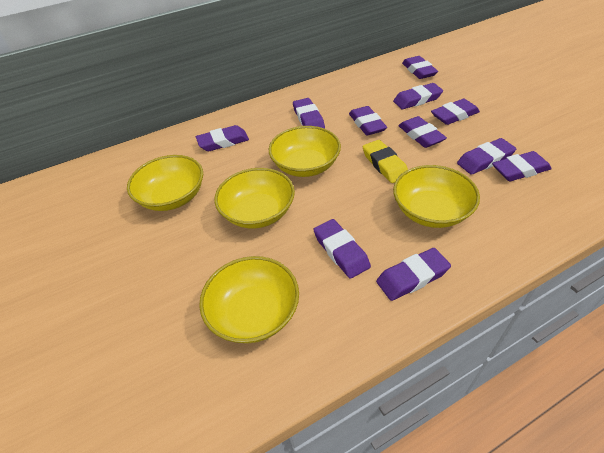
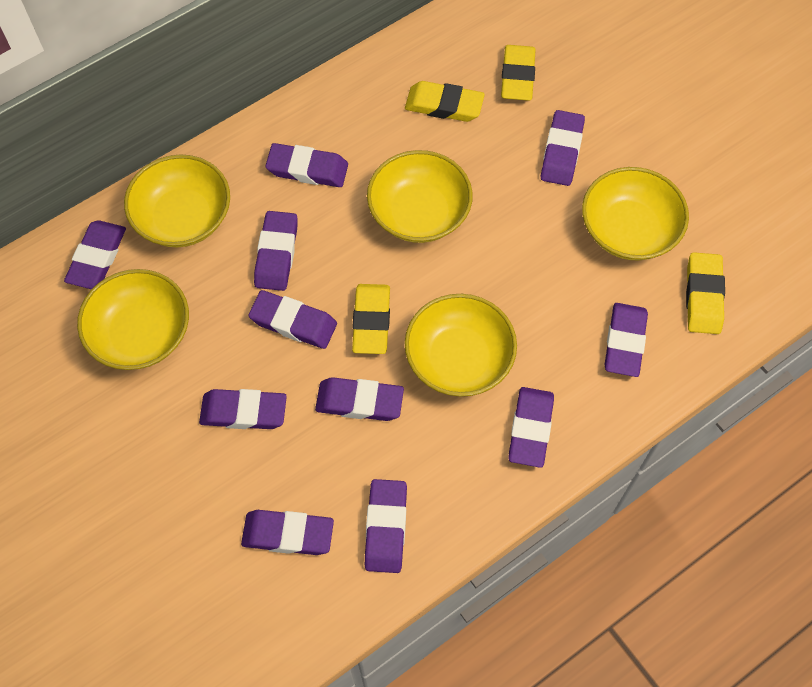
yellow eraser: 1 -> 4

